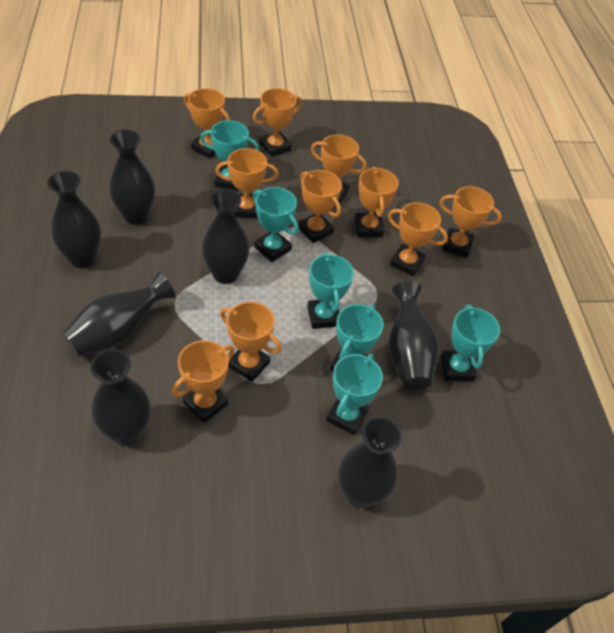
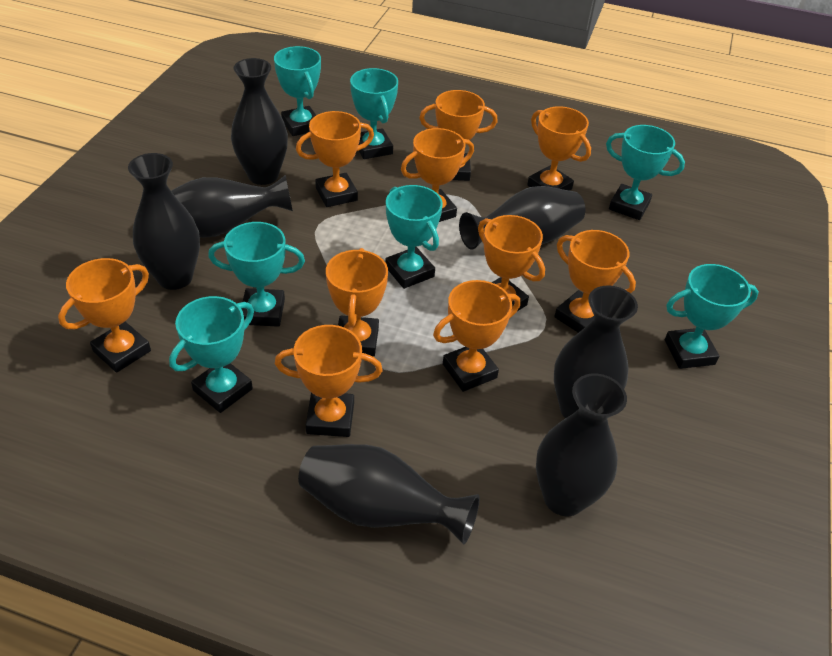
turquoise trophy: 6 -> 7

